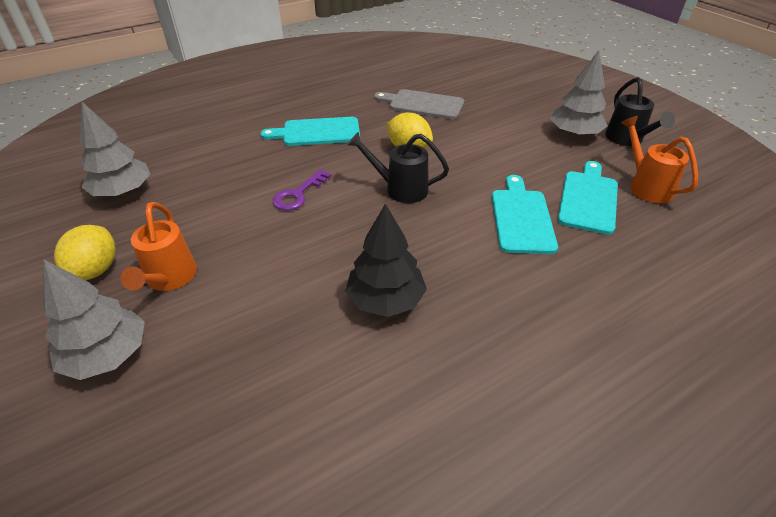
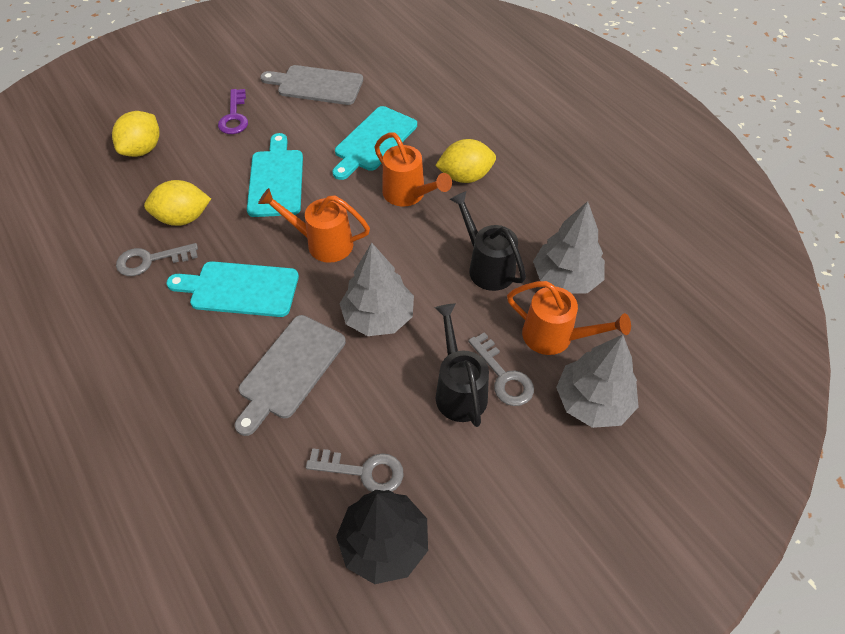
grey cutting board: 1 -> 2
grey key: 0 -> 3
orange watering can: 2 -> 3
yellow lemon: 2 -> 3

